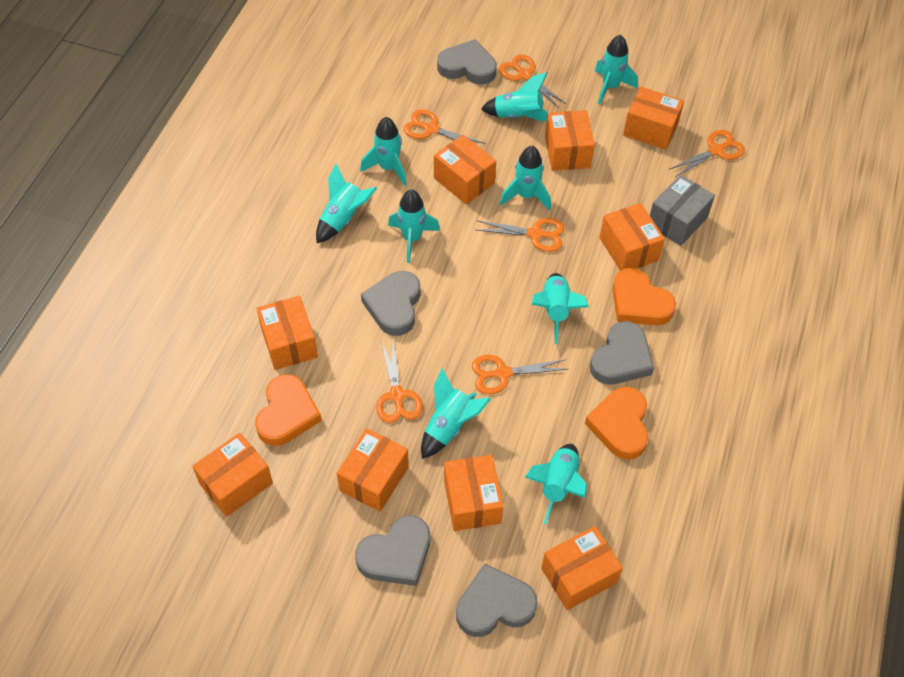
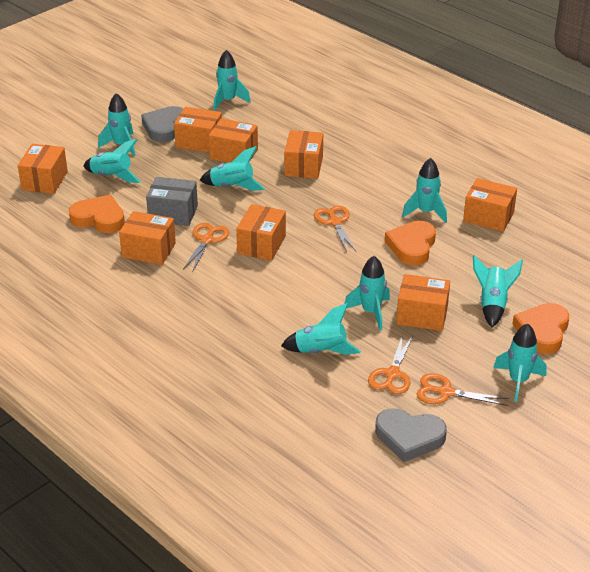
grey heart: 5 -> 2
orange box: 9 -> 8
orange scissors: 6 -> 4

